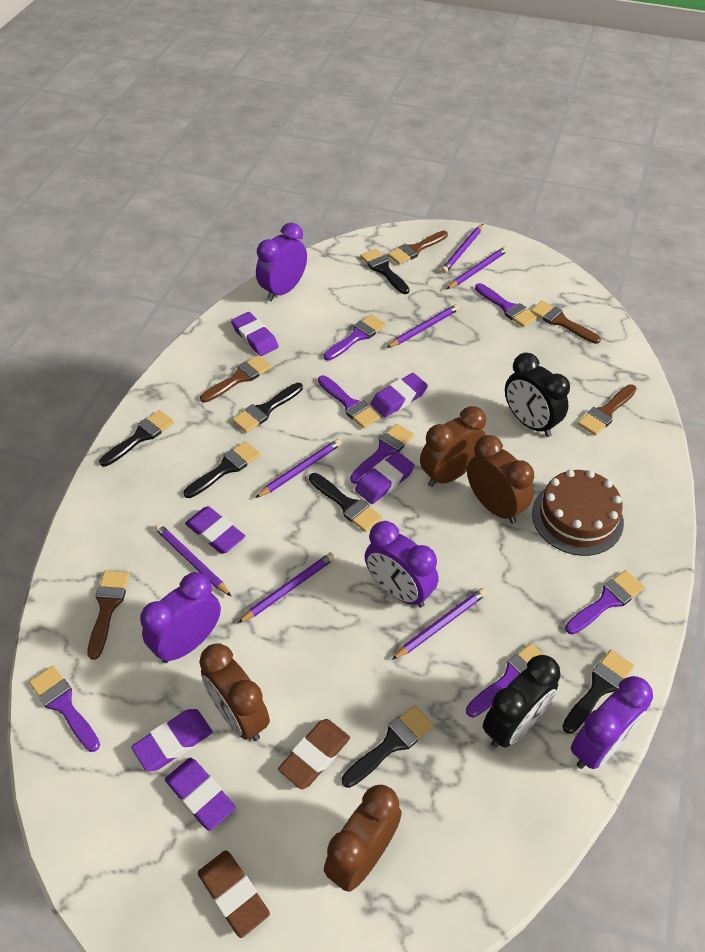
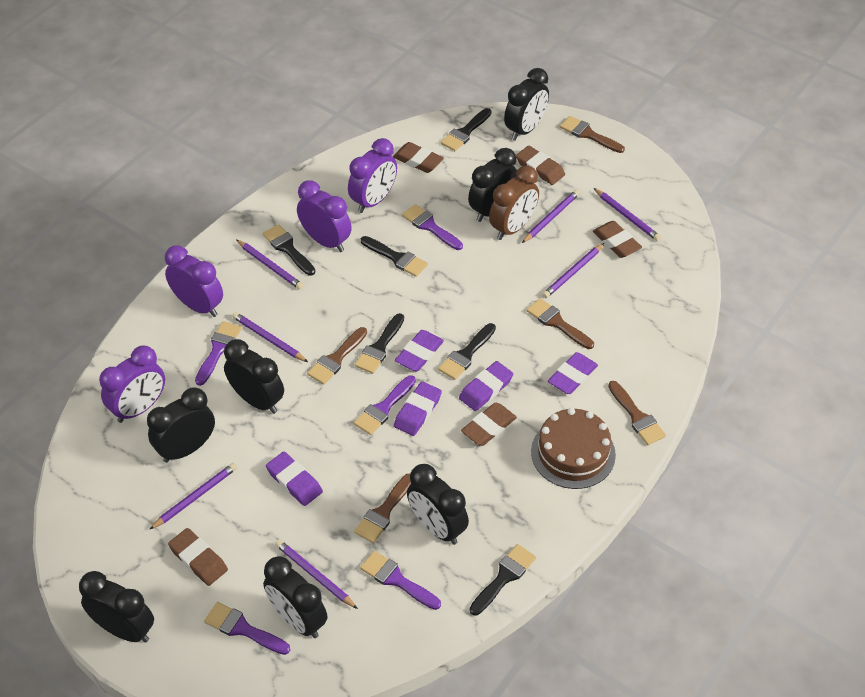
black brush: 7 -> 6
black clock: 2 -> 7
brown clock: 4 -> 1
brown eraser: 2 -> 5
purple brush: 7 -> 5
purple eraser: 6 -> 5

